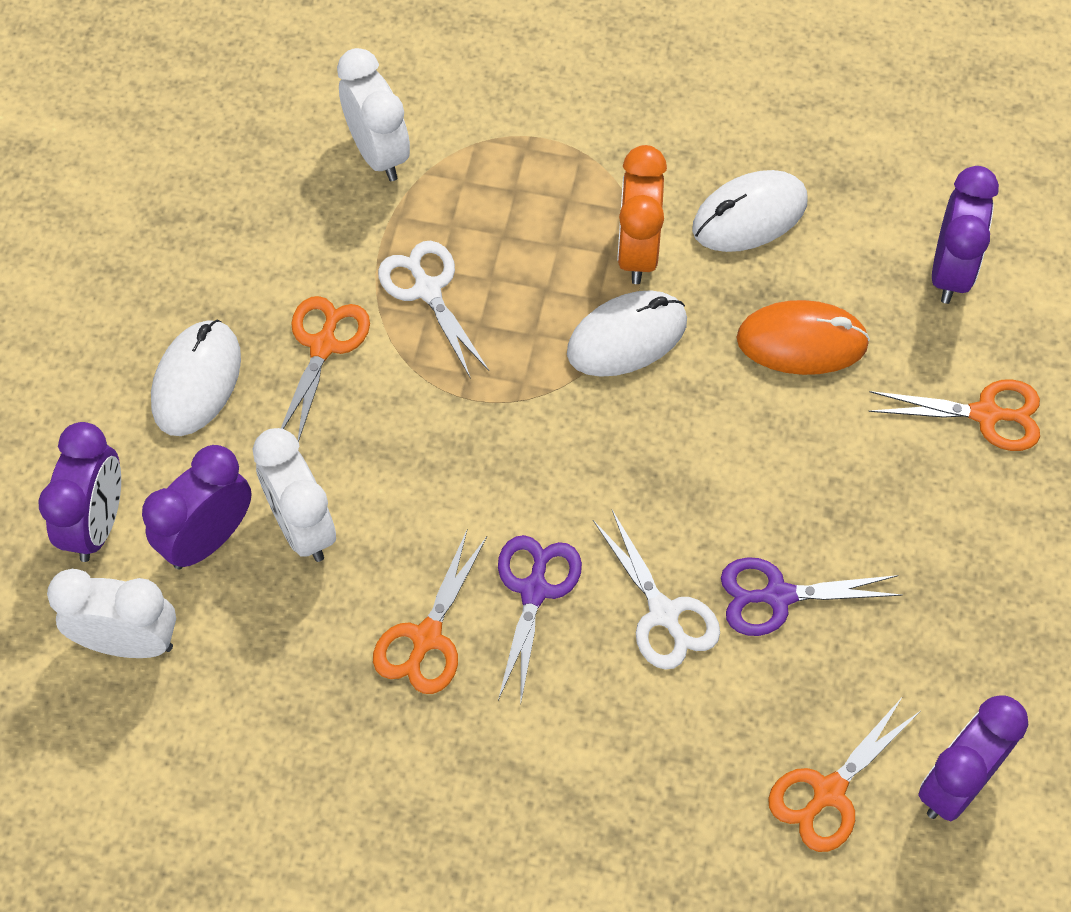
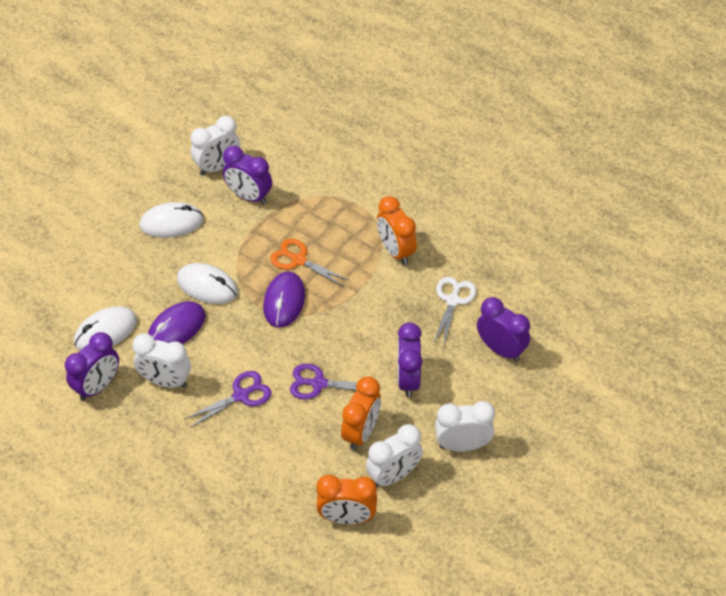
orange clock: 1 -> 3
orange mouse: 1 -> 0
orange scissors: 4 -> 1
purple mouse: 0 -> 2
white clock: 3 -> 4
white scissors: 2 -> 1

